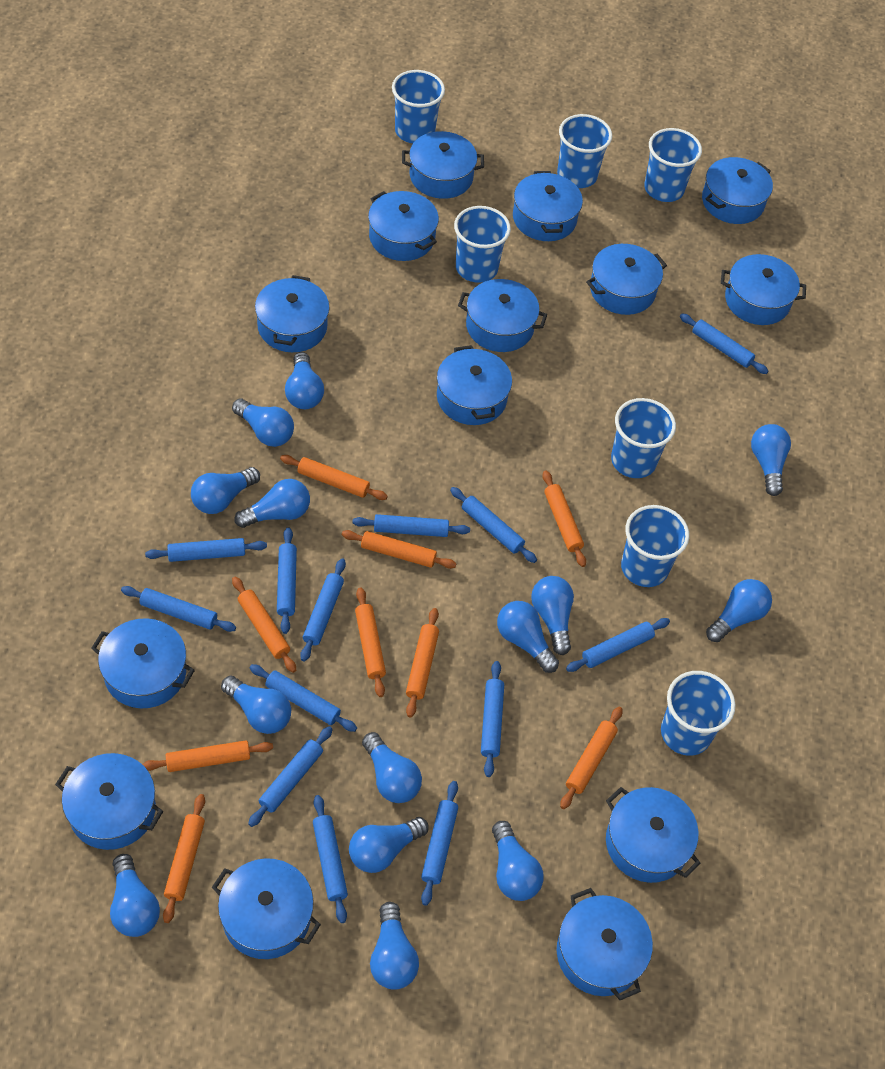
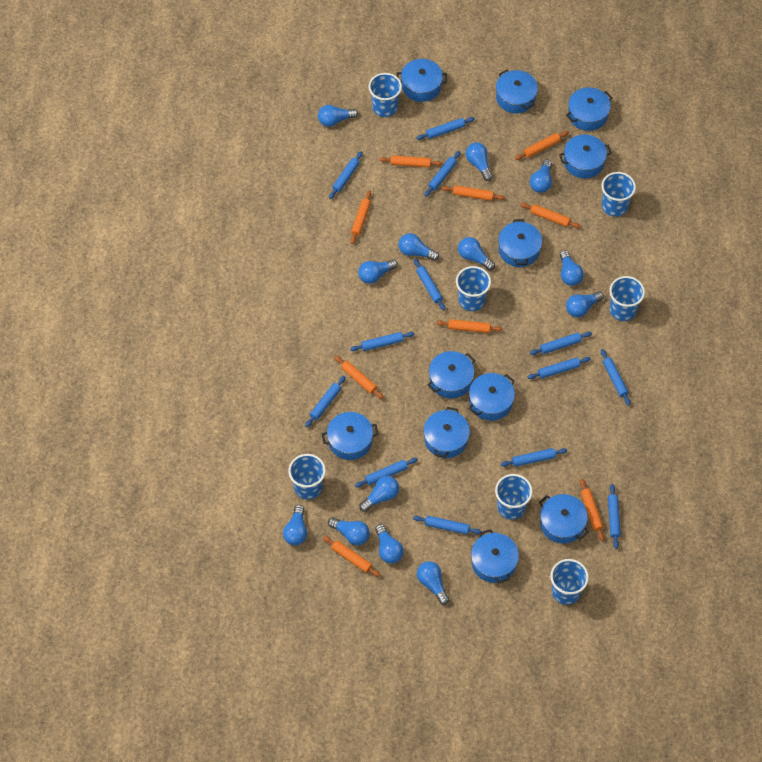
blue light bulb: 14 -> 13
blue pot: 14 -> 11

